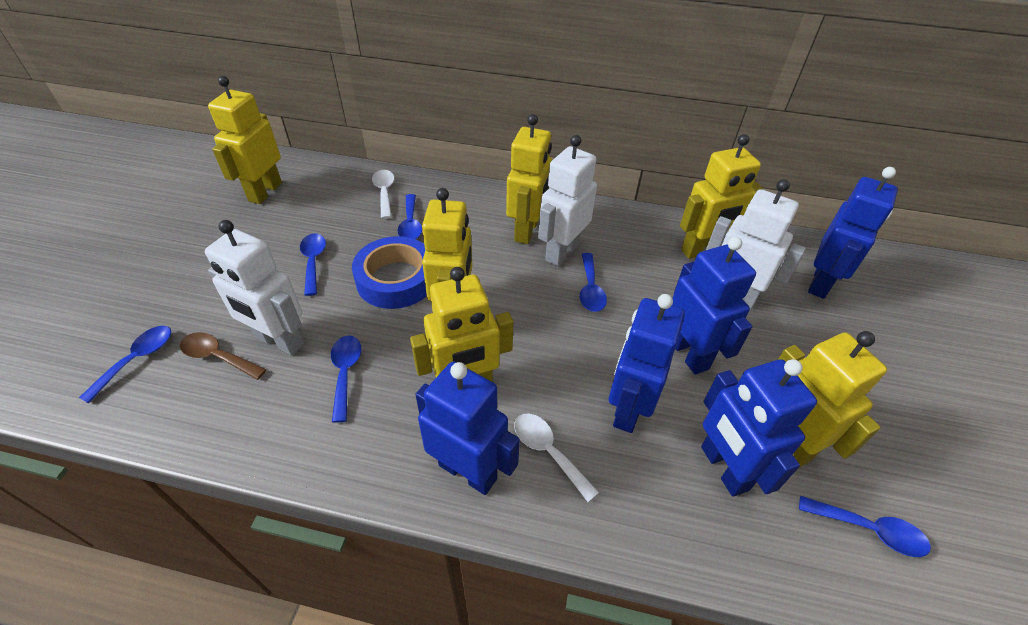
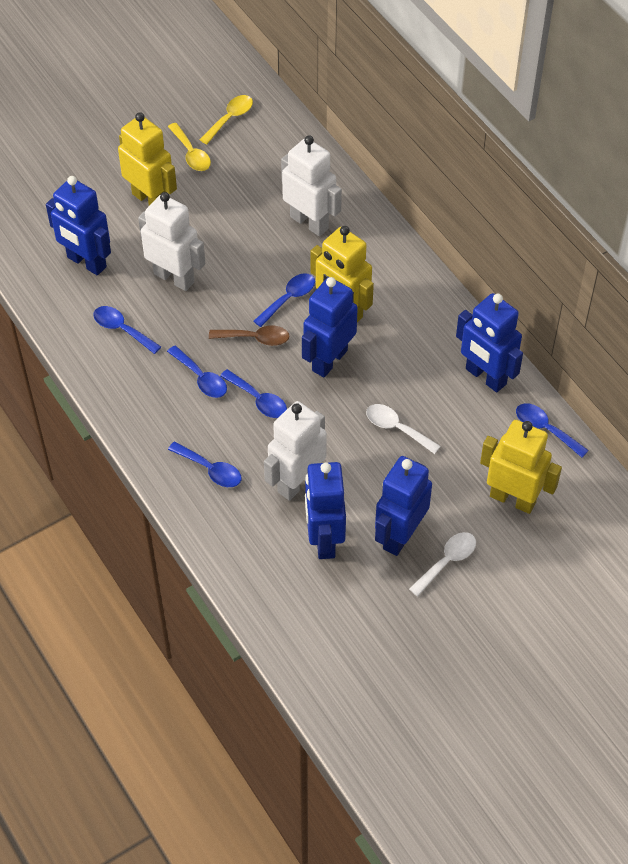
blue tape: 1 -> 0
yellow robot: 6 -> 3
yellow spoon: 0 -> 2

